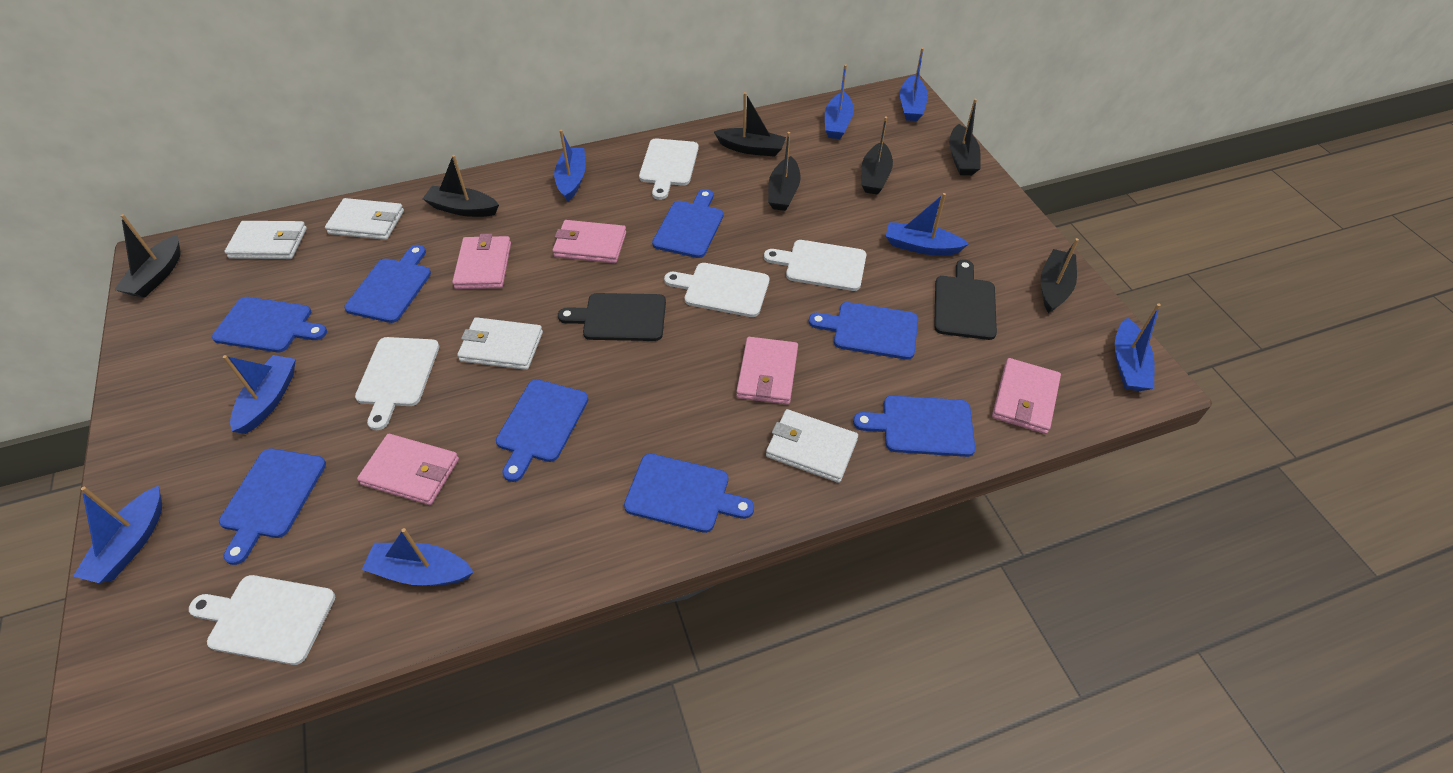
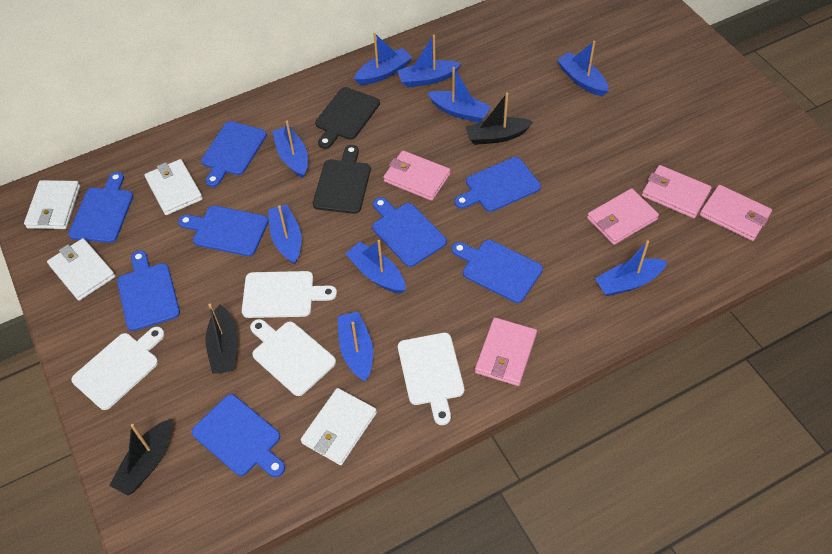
black boat: 7 -> 3
blue boat: 8 -> 9
white cutting board: 5 -> 4

